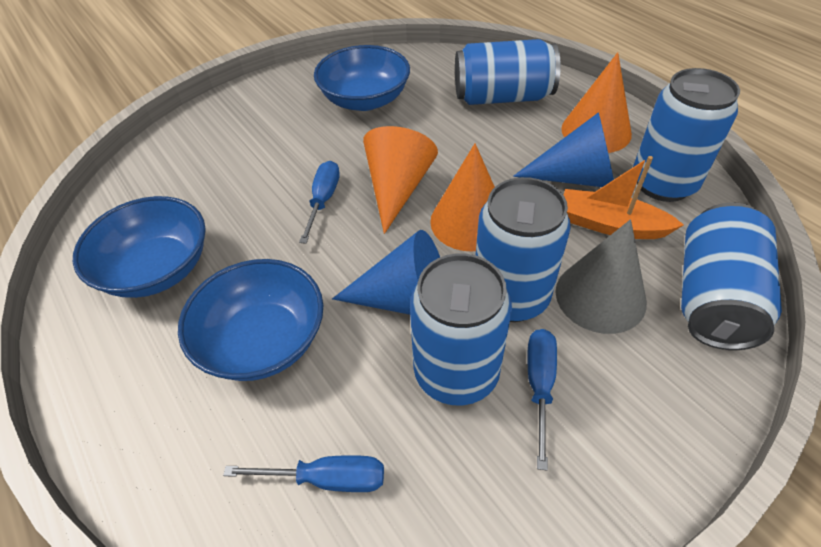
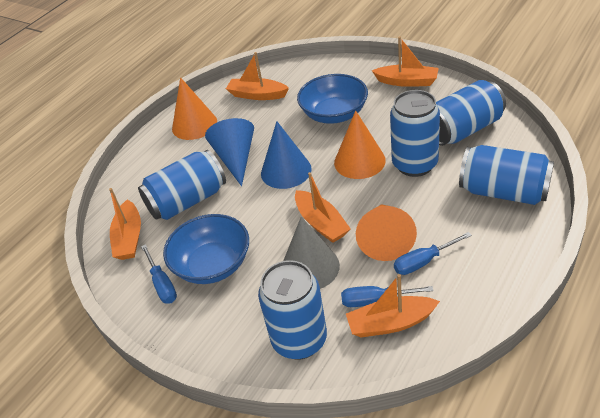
blue bowl: 3 -> 2
orange boat: 1 -> 5

